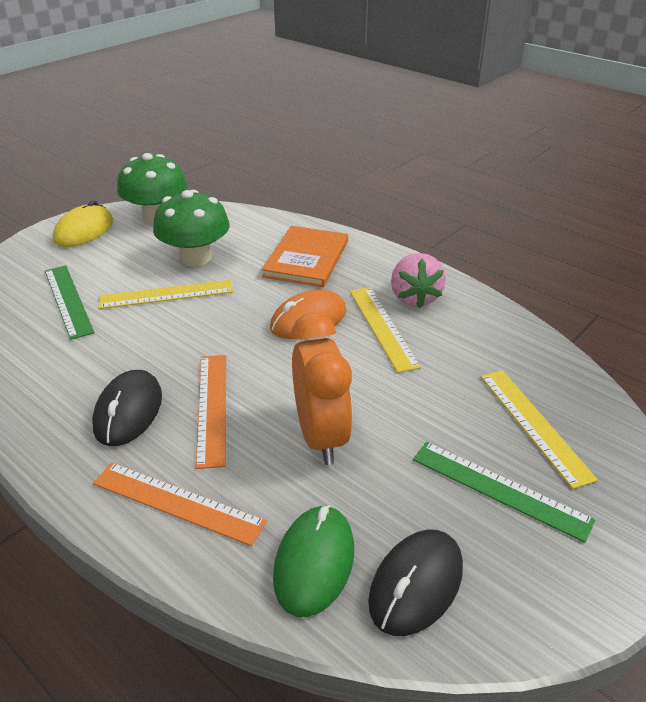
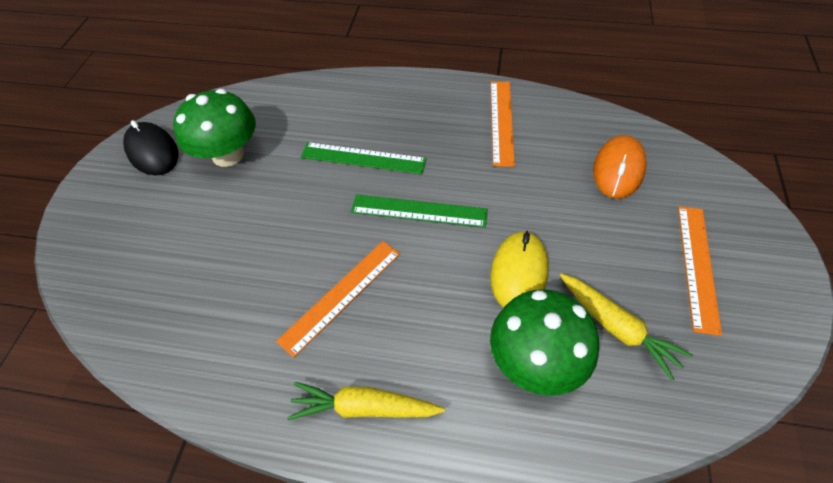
black mouse: 2 -> 1
green mouse: 1 -> 0
orange book: 1 -> 0
orange clock: 1 -> 0
orange ruler: 2 -> 3
pink strawberry: 1 -> 0
yellow carrot: 0 -> 2
yellow ruler: 3 -> 0

